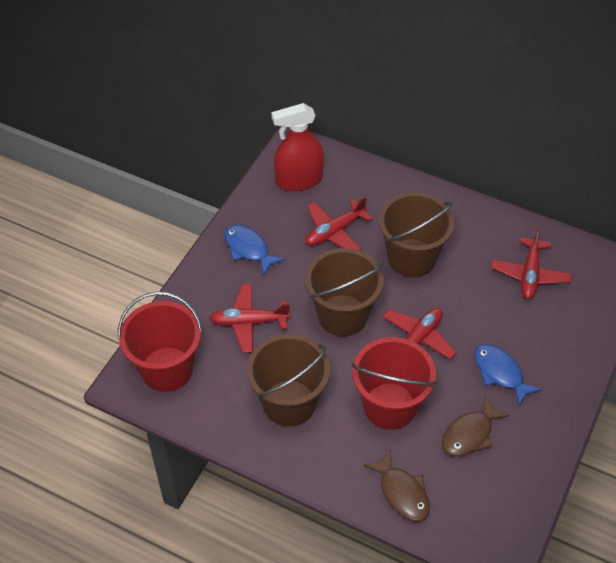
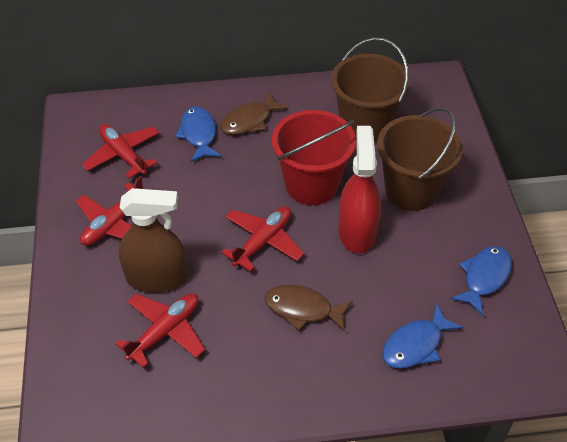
blue fish: 2 -> 3
brown bucket: 3 -> 2
brown spray bottle: 0 -> 1
red bucket: 2 -> 1

